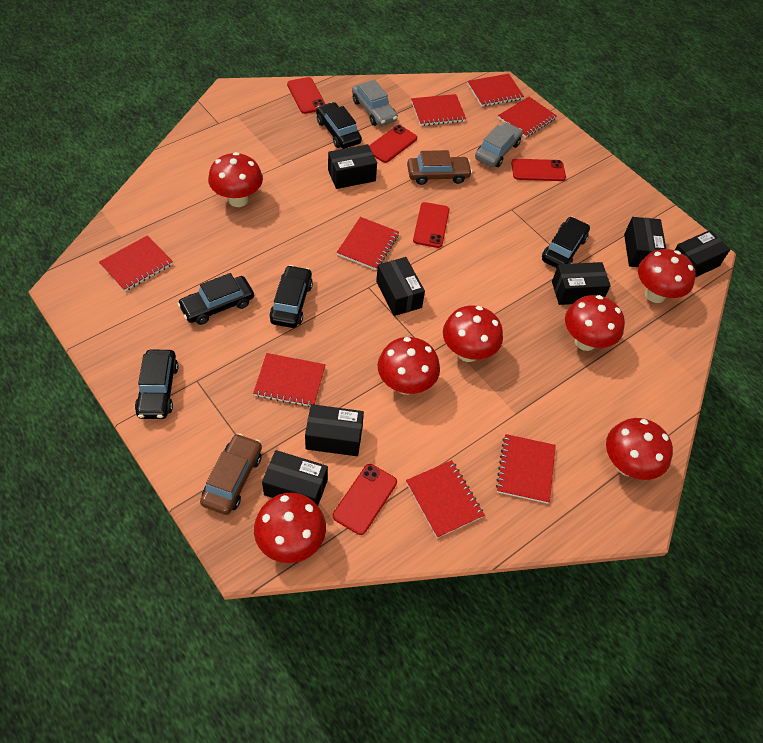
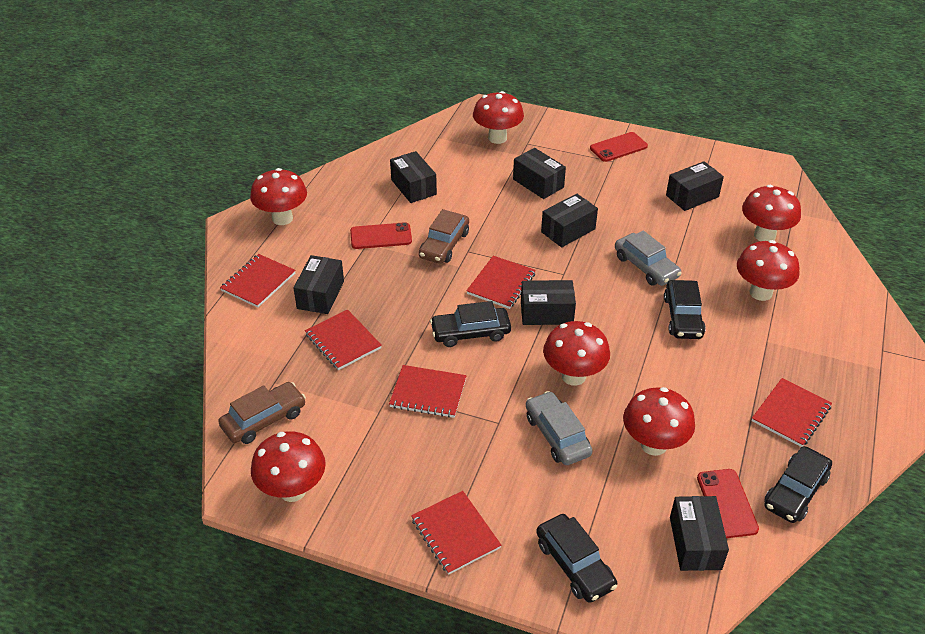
black car: 5 -> 4
red notebook: 8 -> 6
red phone: 5 -> 3

